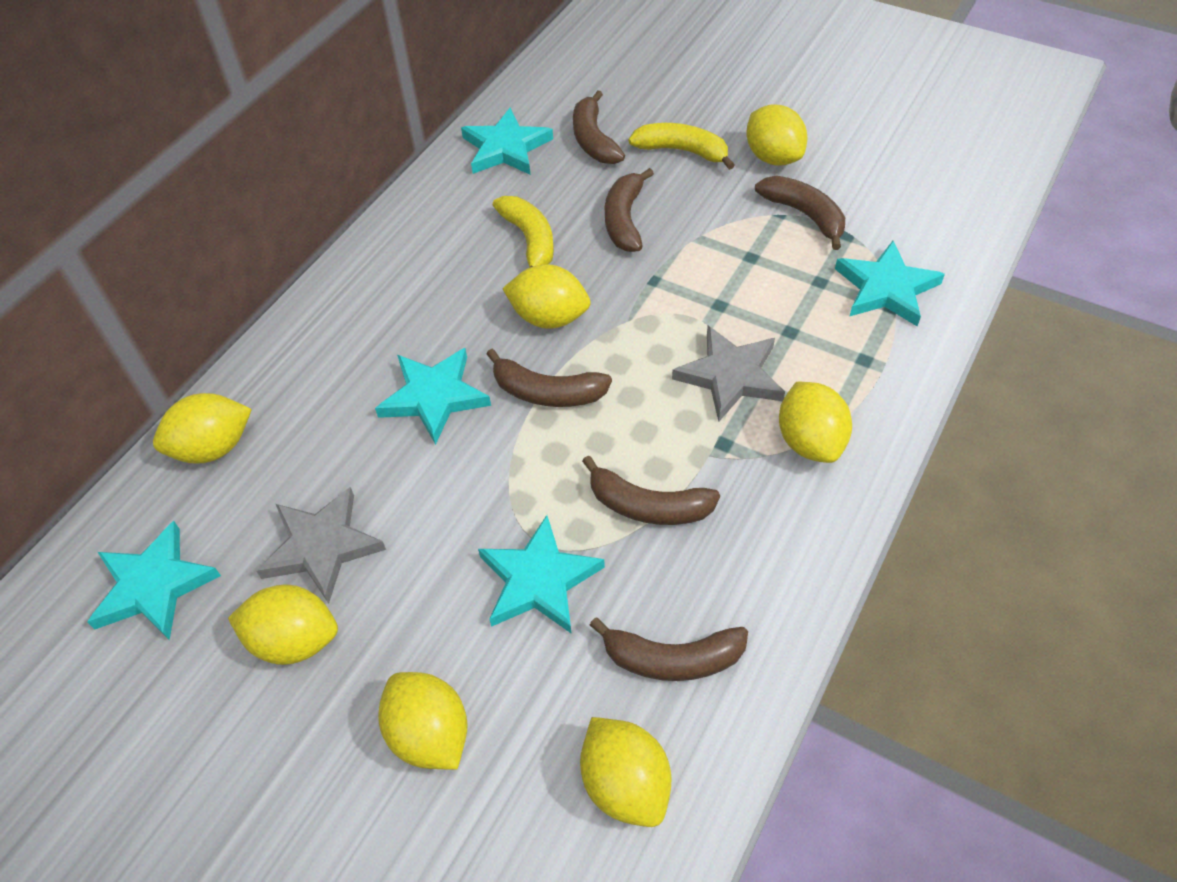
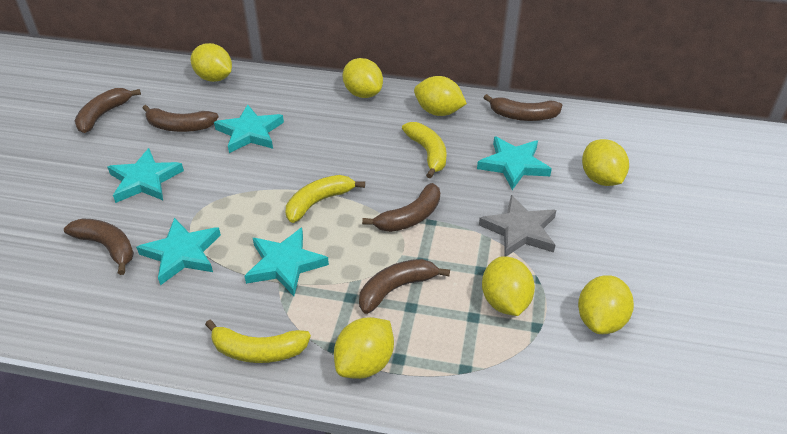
grey star: 2 -> 1
yellow banana: 2 -> 3

